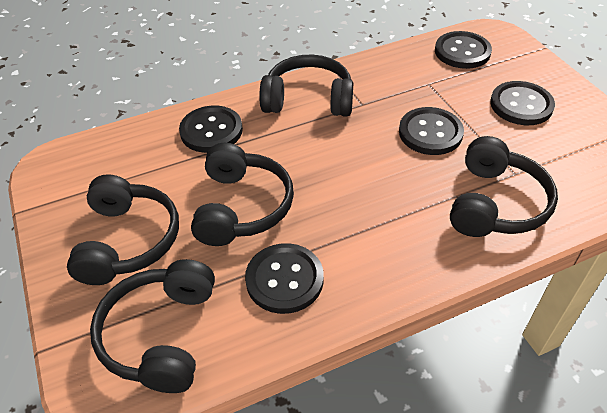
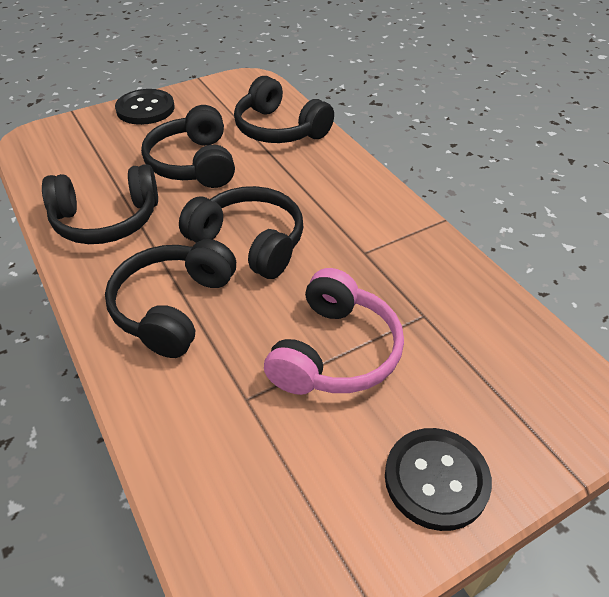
black button: 5 -> 2
pink headphones: 0 -> 1

